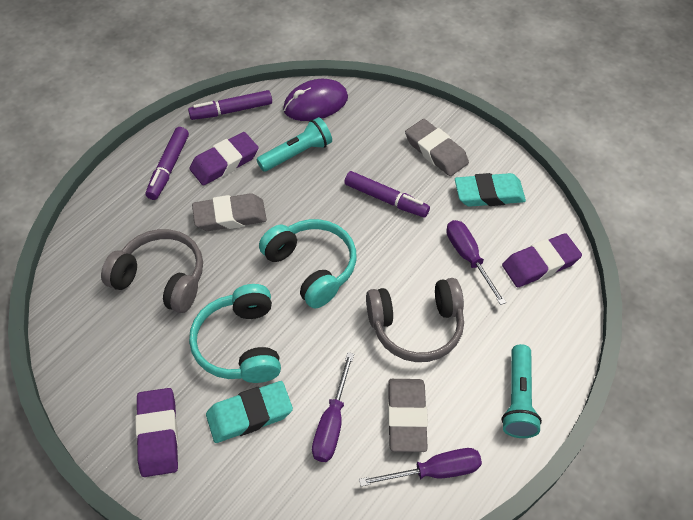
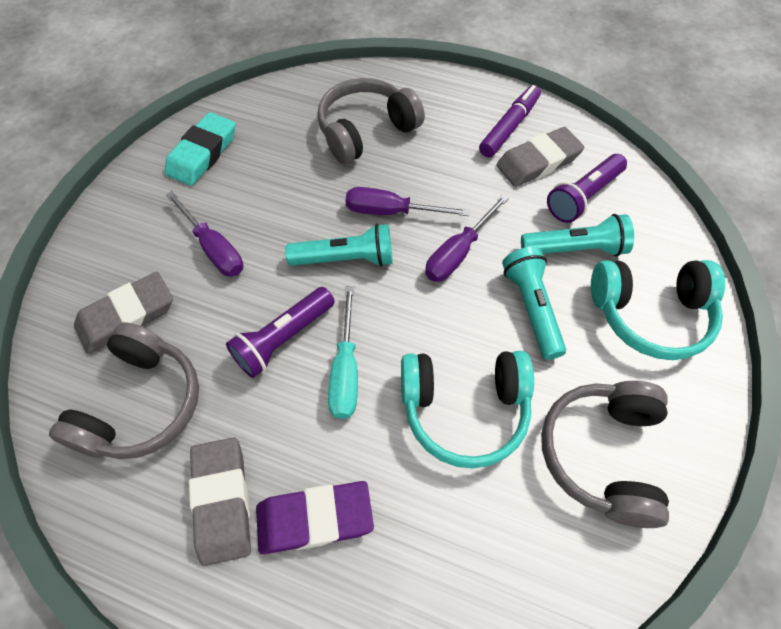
grey headphones: 2 -> 3
purple eraser: 3 -> 1
purple flashlight: 0 -> 2
purple marker: 3 -> 1
purple mouse: 1 -> 0
turquoise eraser: 2 -> 1
turquoise flashlight: 2 -> 3
turquoise screwdriver: 0 -> 1

